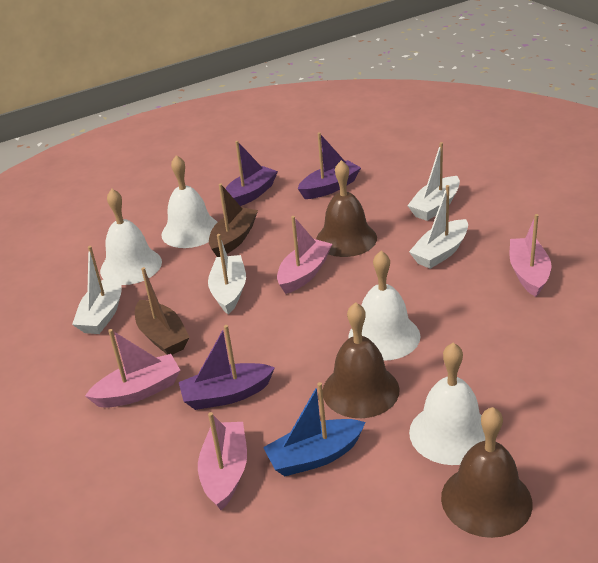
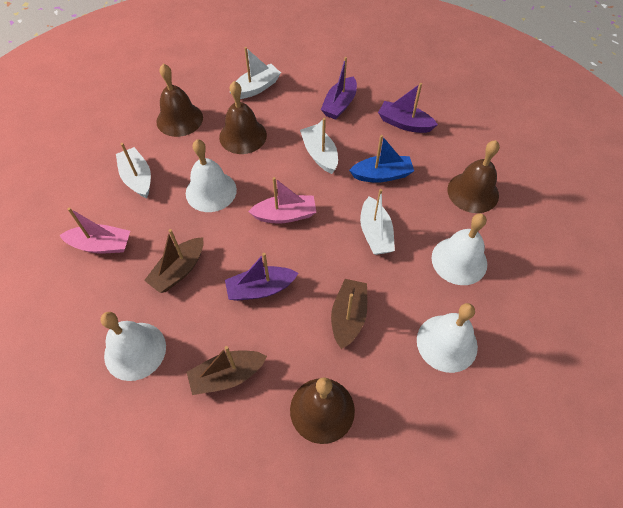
brown bell: 3 -> 4
brown boat: 2 -> 3
pink boat: 4 -> 2

